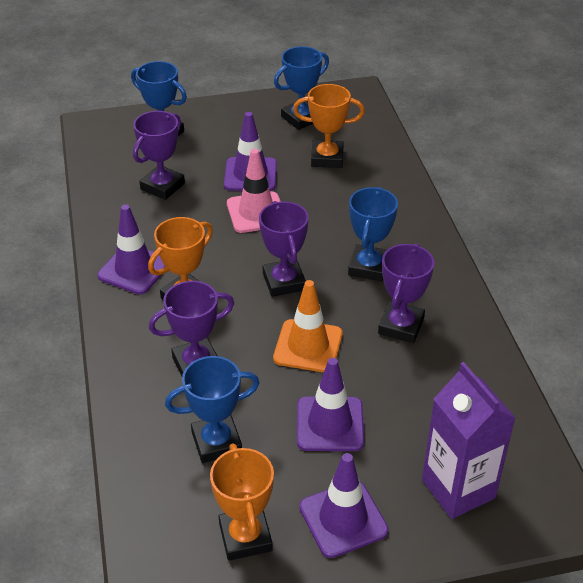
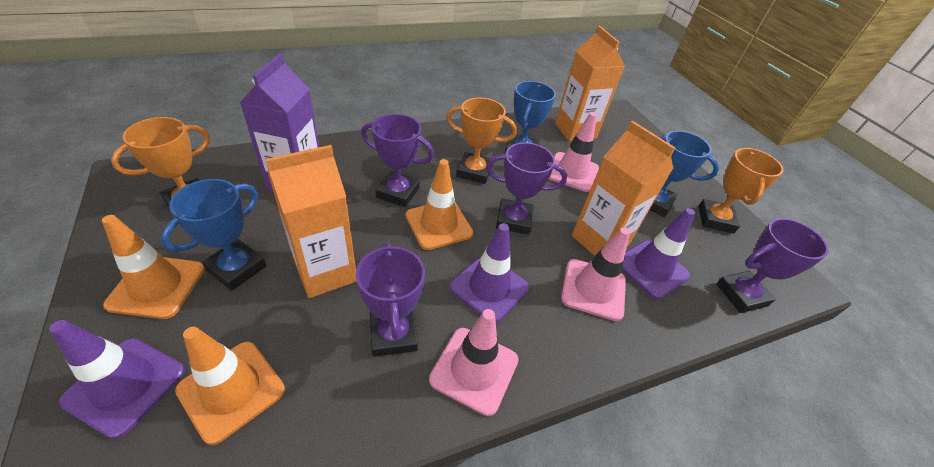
blue trophy: 4 -> 3
orange carton: 0 -> 3
orange traffic cone: 1 -> 3
pink traffic cone: 1 -> 3
purple traffic cone: 4 -> 3

